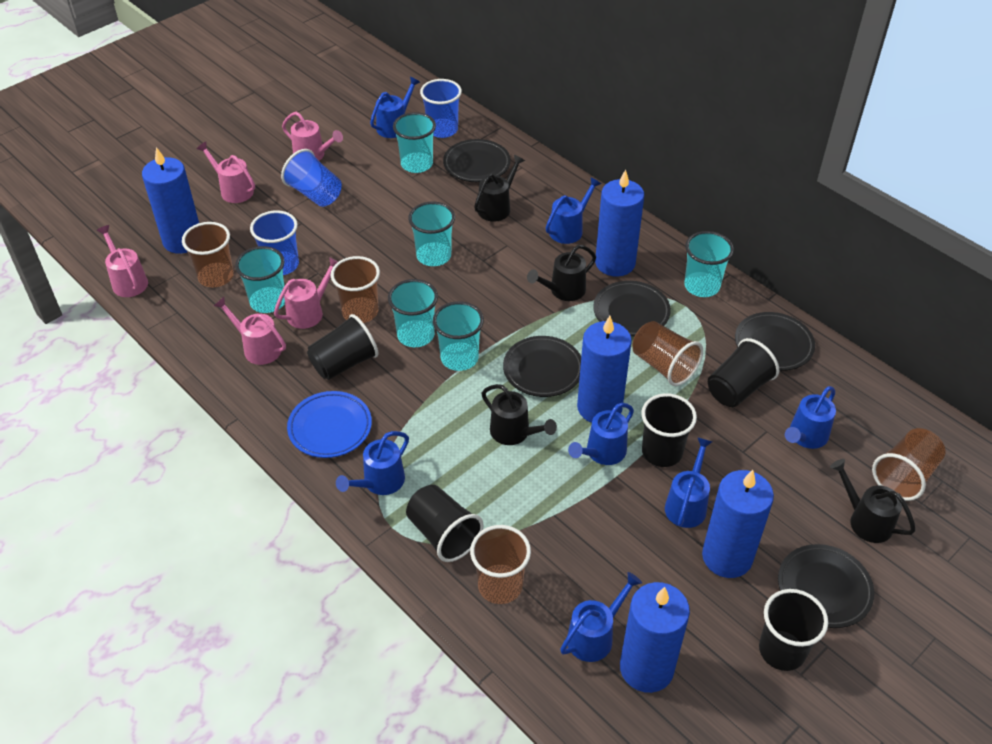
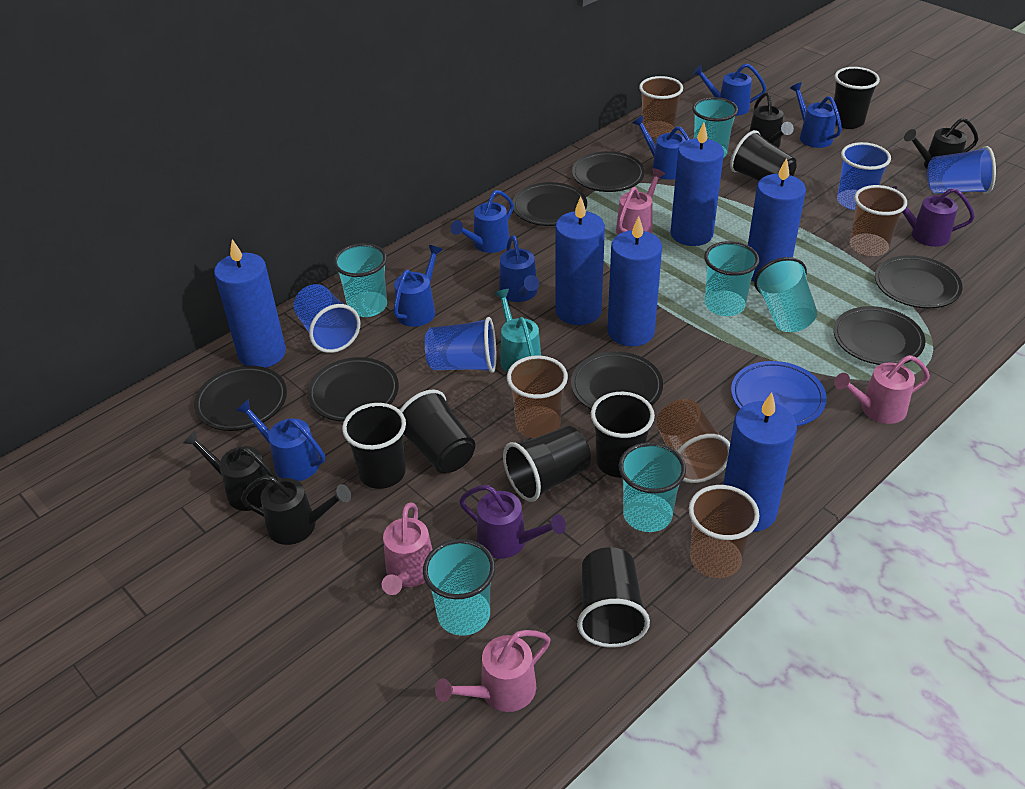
black cup: 5 -> 7
black plate: 5 -> 7
blue candle: 5 -> 6
blue cup: 3 -> 4
pink watering can: 5 -> 4
purple watering can: 0 -> 2
turquoise watering can: 0 -> 1

